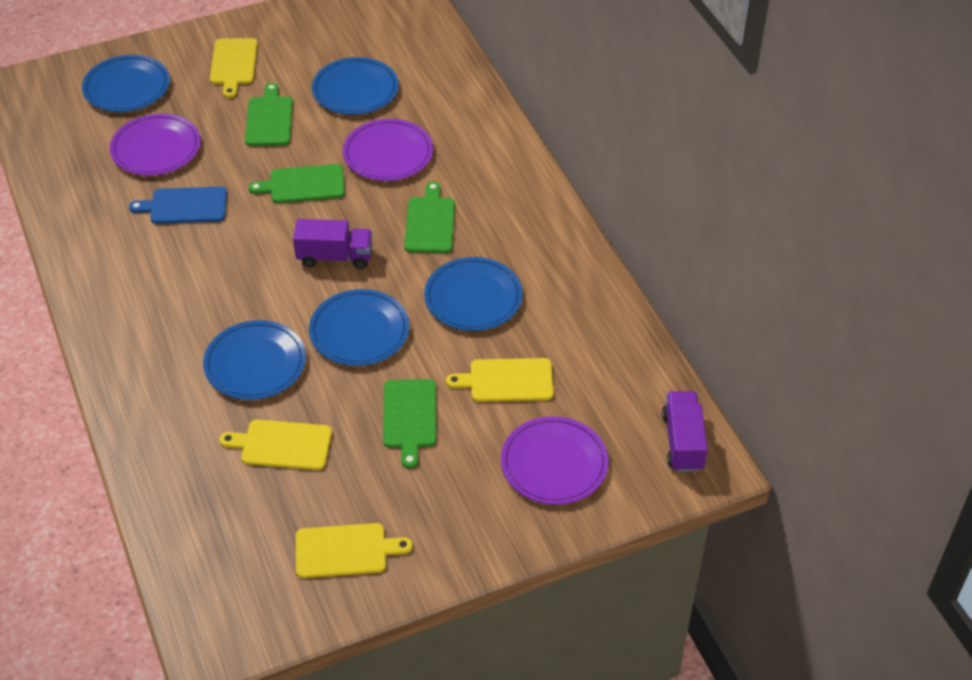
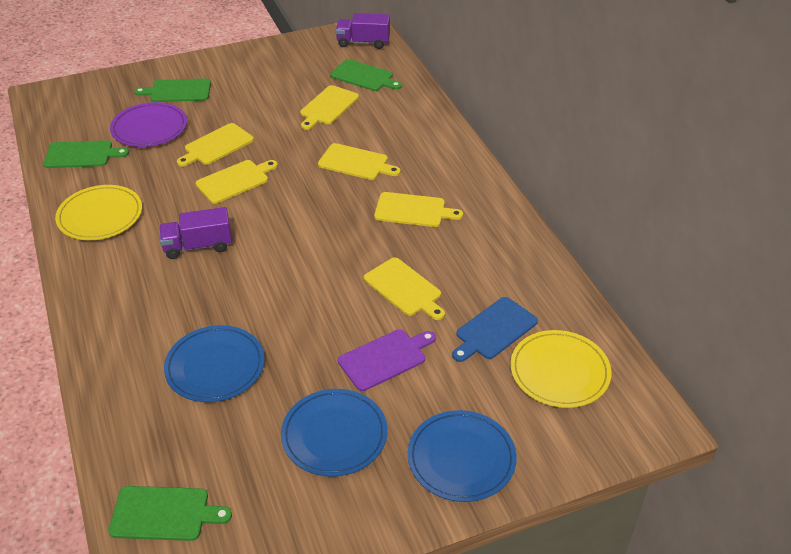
blue plate: 5 -> 3
purple cutting board: 0 -> 1
purple plate: 3 -> 1
yellow cutting board: 4 -> 6
yellow plate: 0 -> 2

